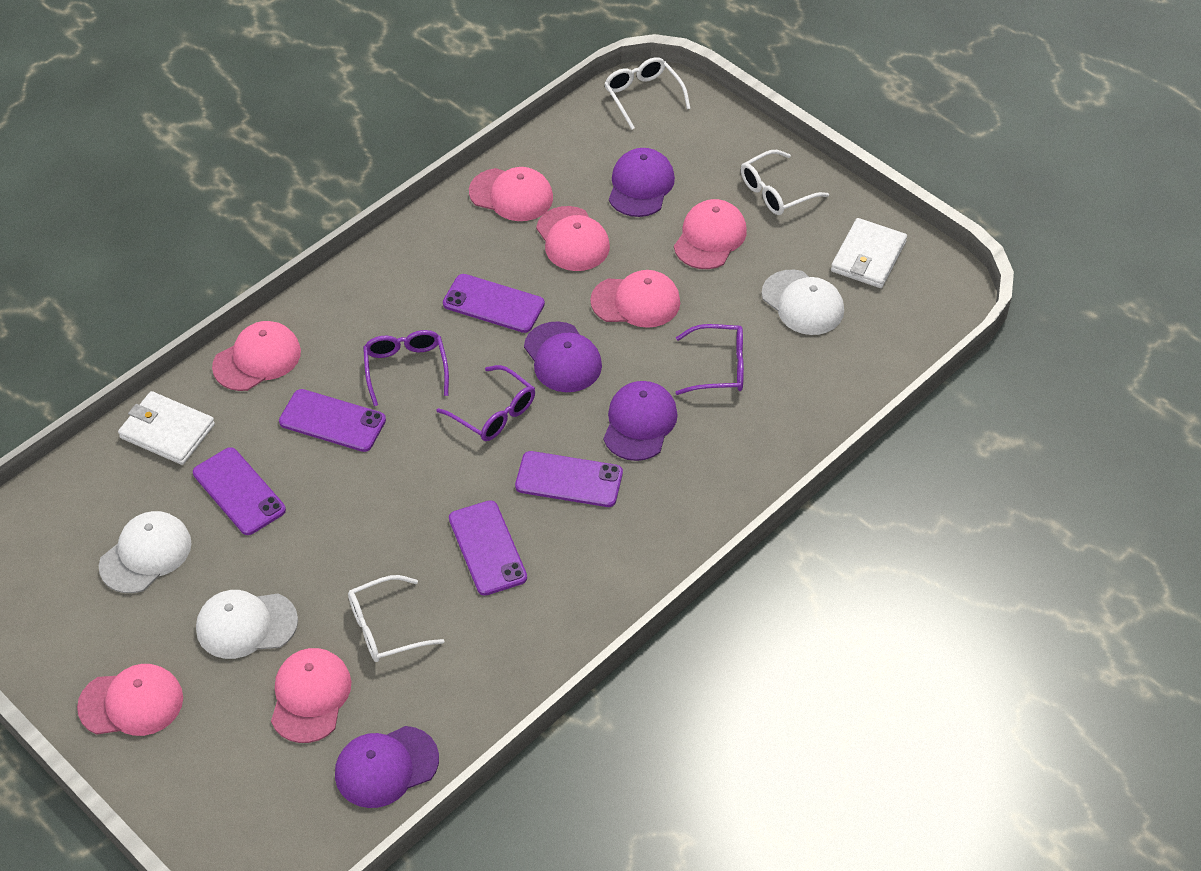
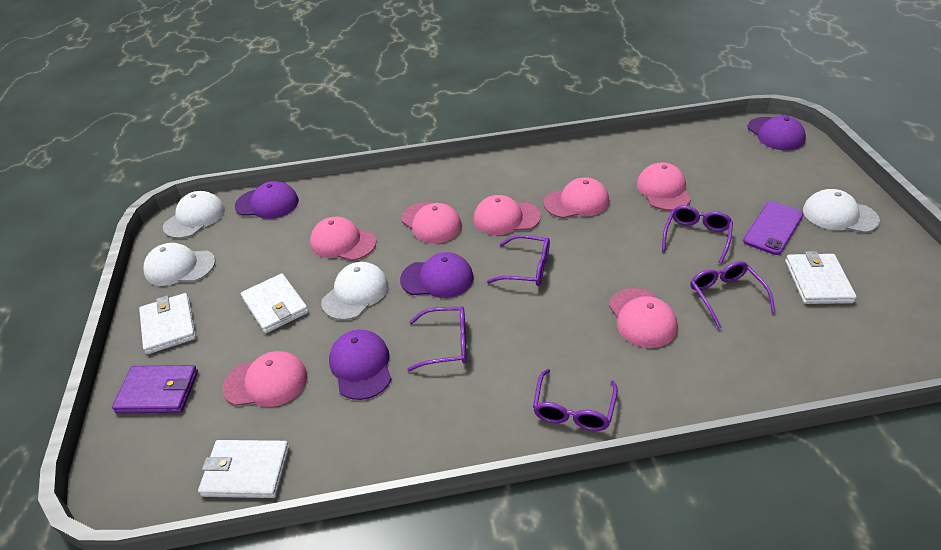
purple glasses: 3 -> 5
purple phone: 5 -> 1
purple wallet: 0 -> 1
white cap: 3 -> 4
white glasses: 3 -> 0
white wallet: 2 -> 4

